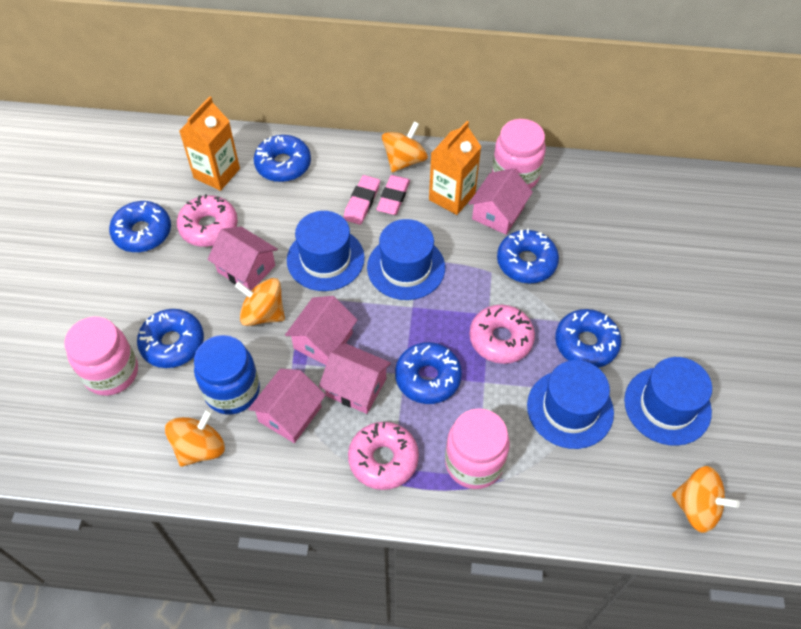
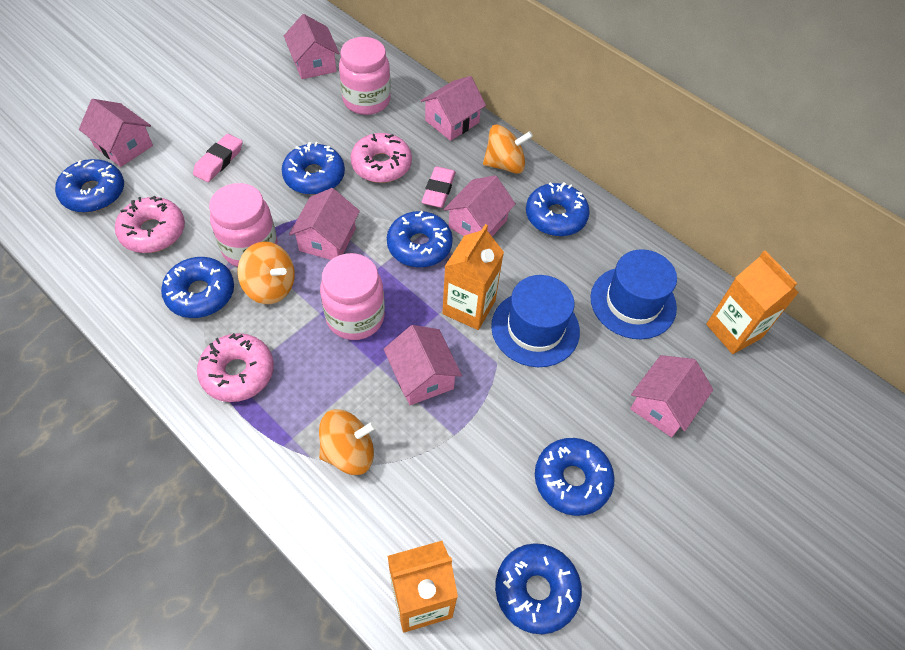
blue donut: 6 -> 7
blue hat: 4 -> 2
blue jar: 1 -> 0
orange carton: 2 -> 3
orange spinning top: 4 -> 3
pink house: 5 -> 7

